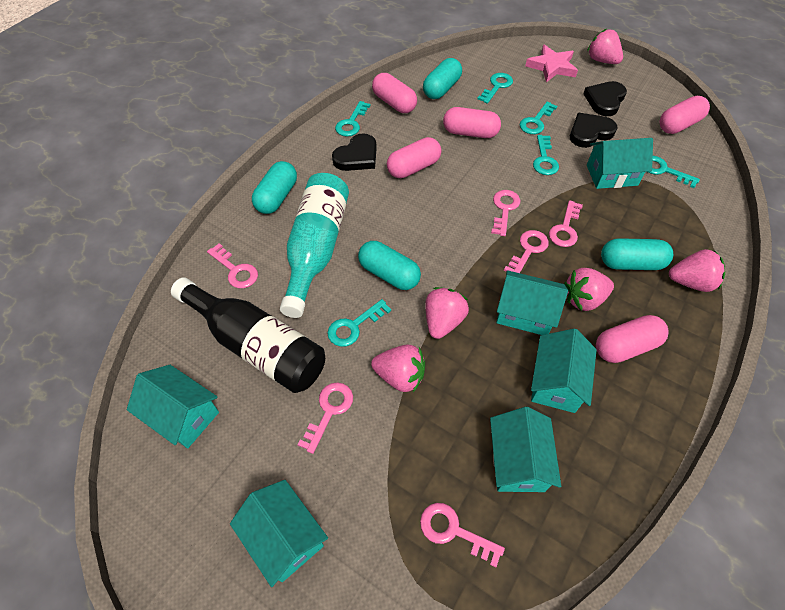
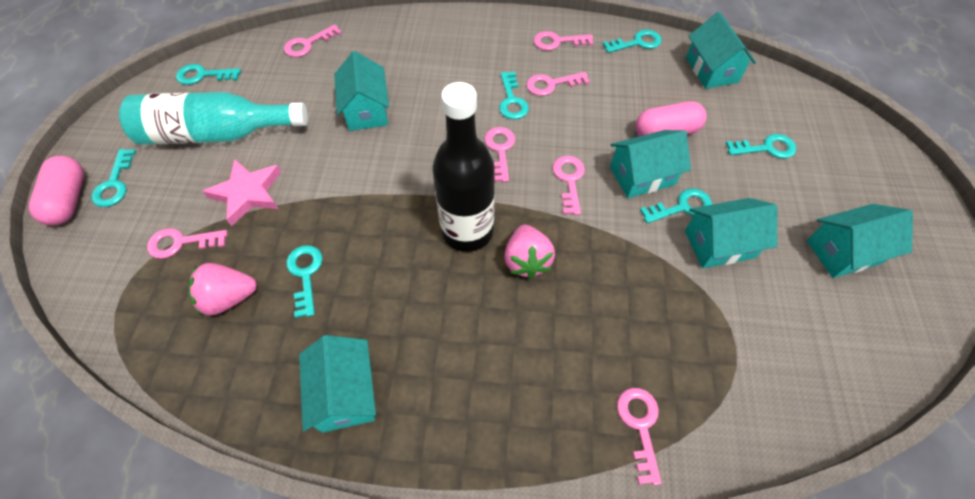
black heart: 3 -> 0
pink capsule: 5 -> 2
pink key: 6 -> 7
pink strawberry: 5 -> 2
turquoise capsule: 4 -> 0
turquoise key: 6 -> 7

